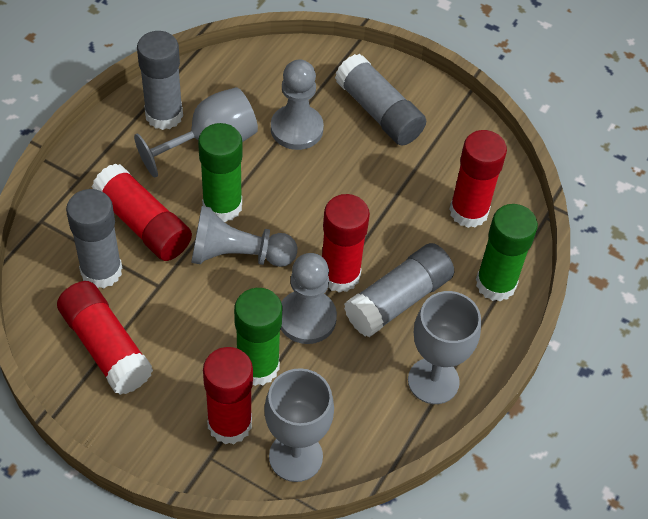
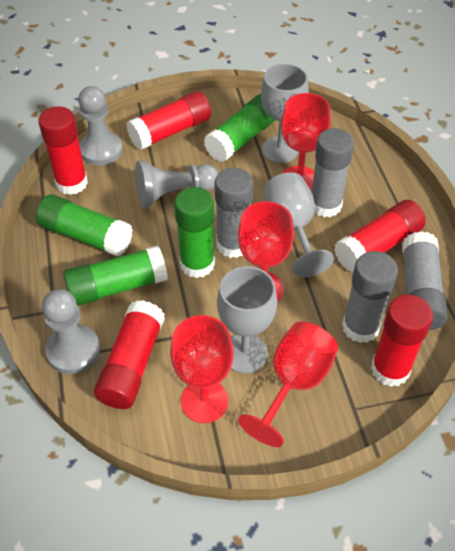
green glue stick: 3 -> 4
red goblet: 0 -> 4

